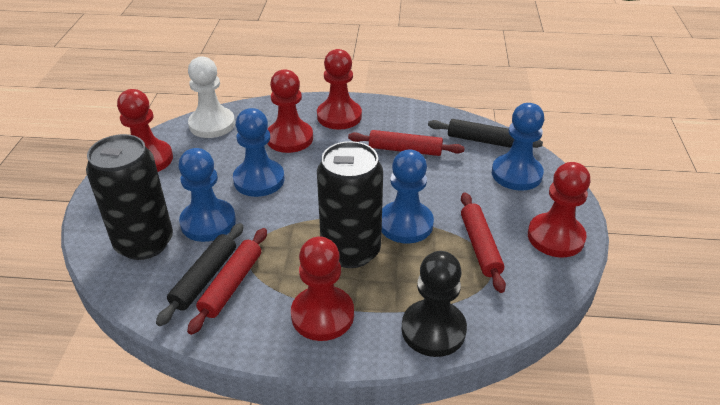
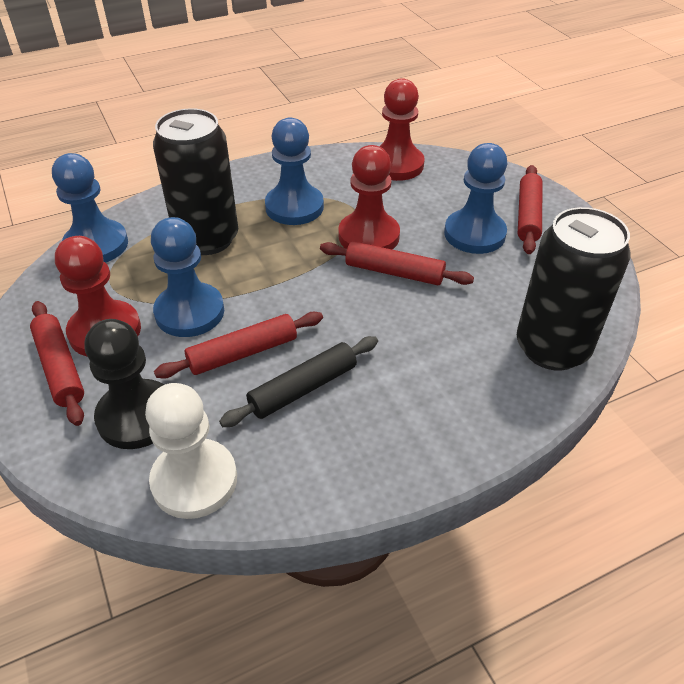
black rolling pin: 2 -> 1
red pawn: 5 -> 3
red rolling pin: 3 -> 4

